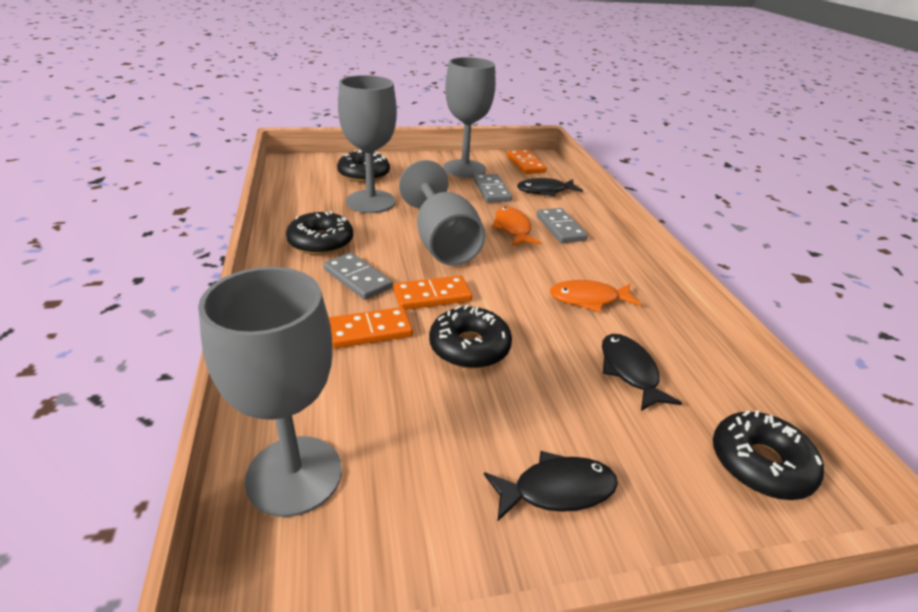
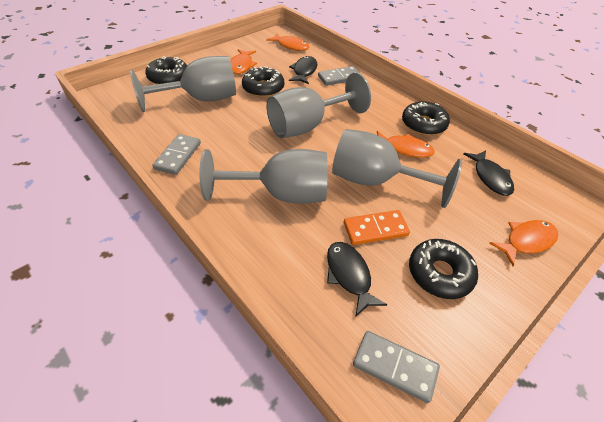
orange domino: 3 -> 1
orange fish: 2 -> 4

